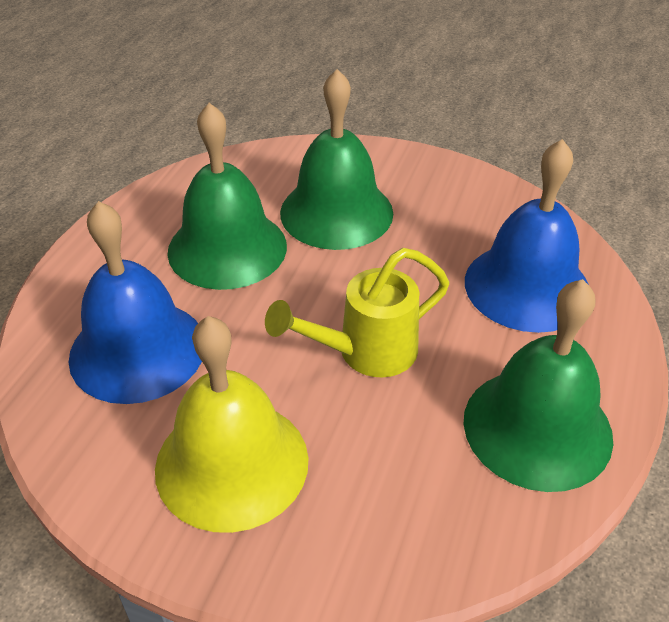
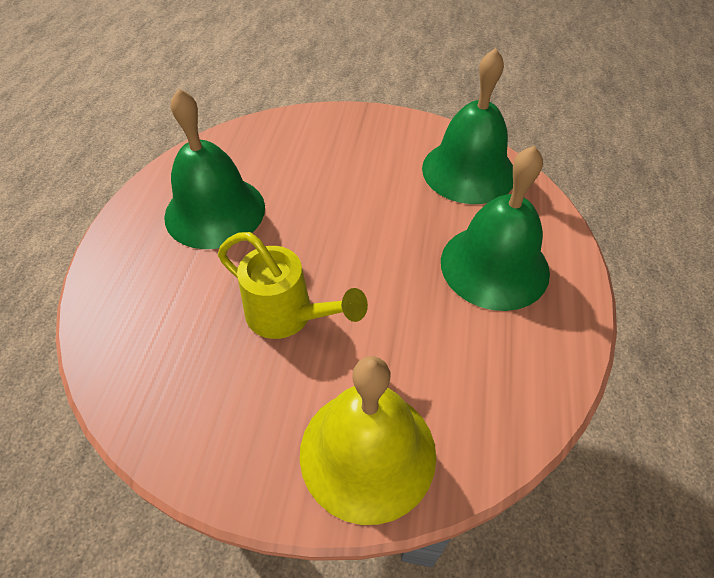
blue bell: 2 -> 0

